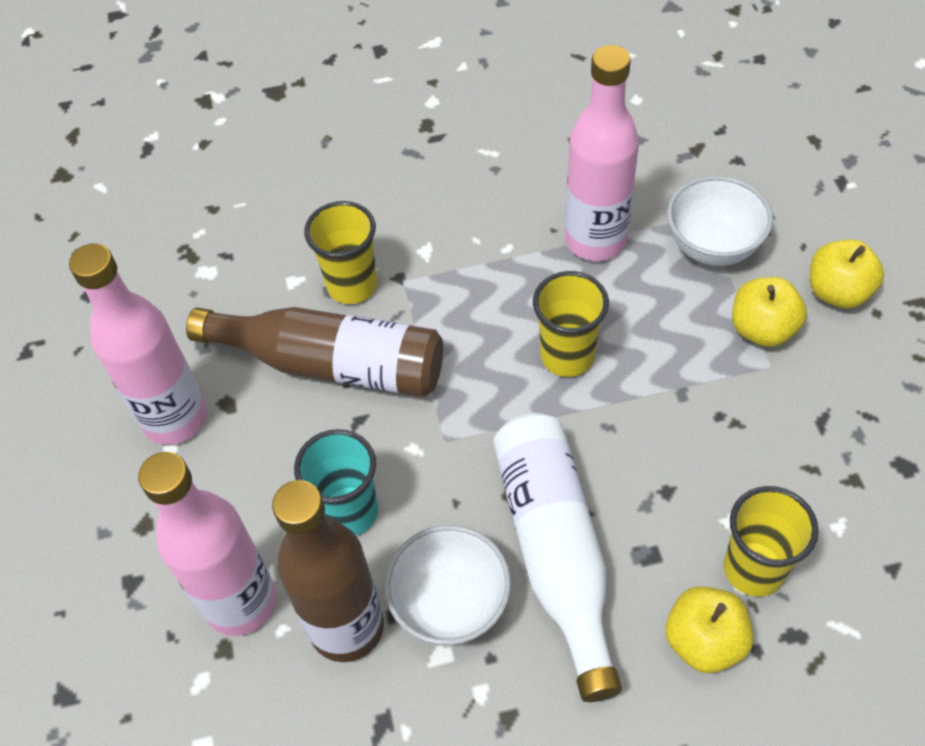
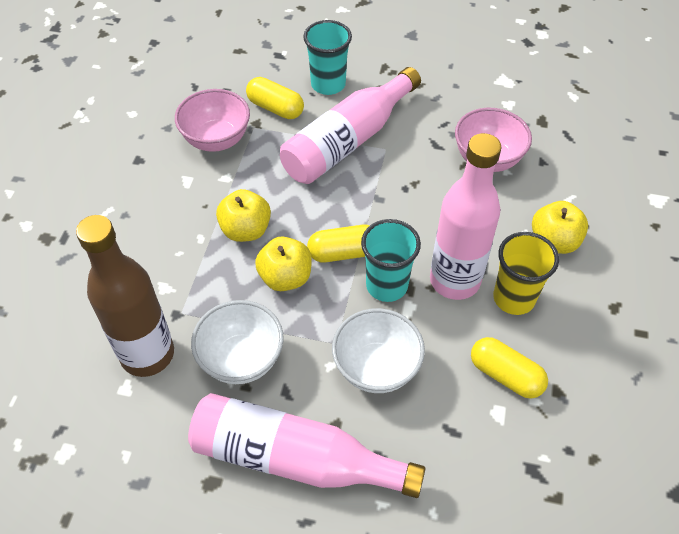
brown bottle: 2 -> 1
pink bowl: 0 -> 2
turquoise cup: 1 -> 2
white bottle: 1 -> 0
yellow capsule: 0 -> 3
yellow cup: 3 -> 1

